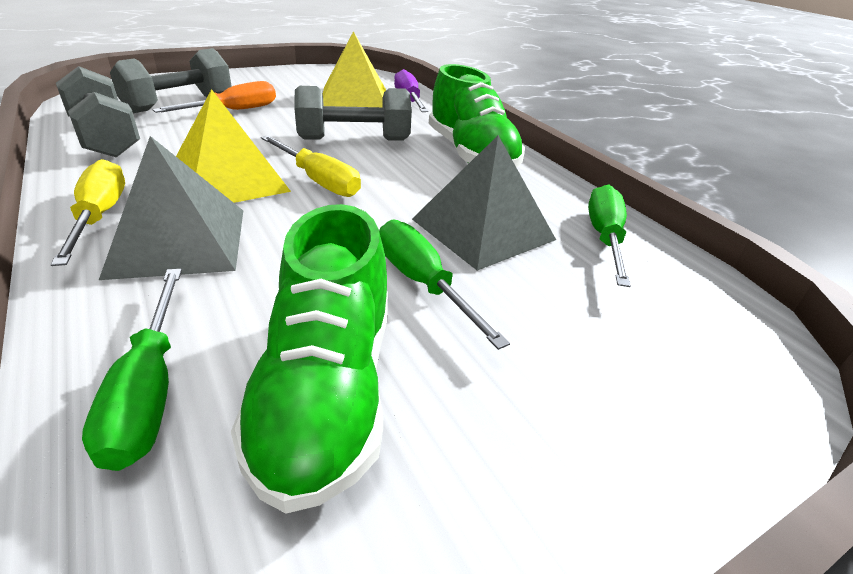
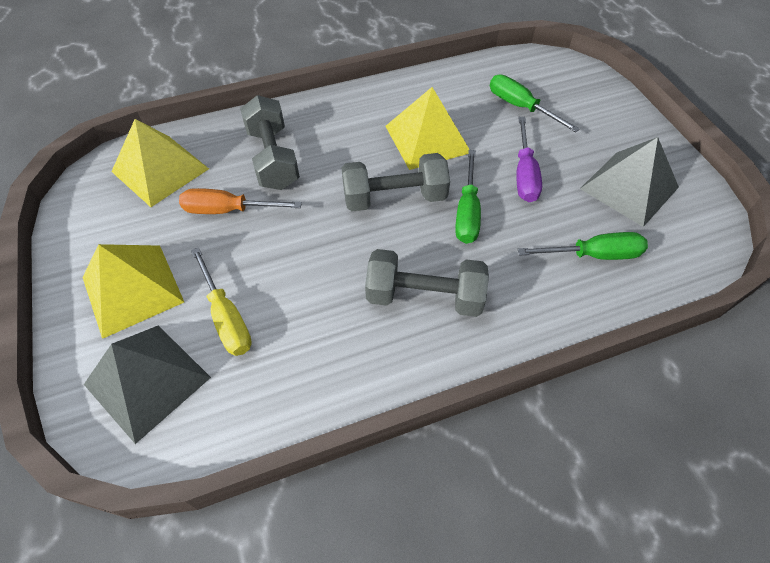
green shoe: 2 -> 0
yellow pyramid: 2 -> 3
yellow screwdriver: 2 -> 1

